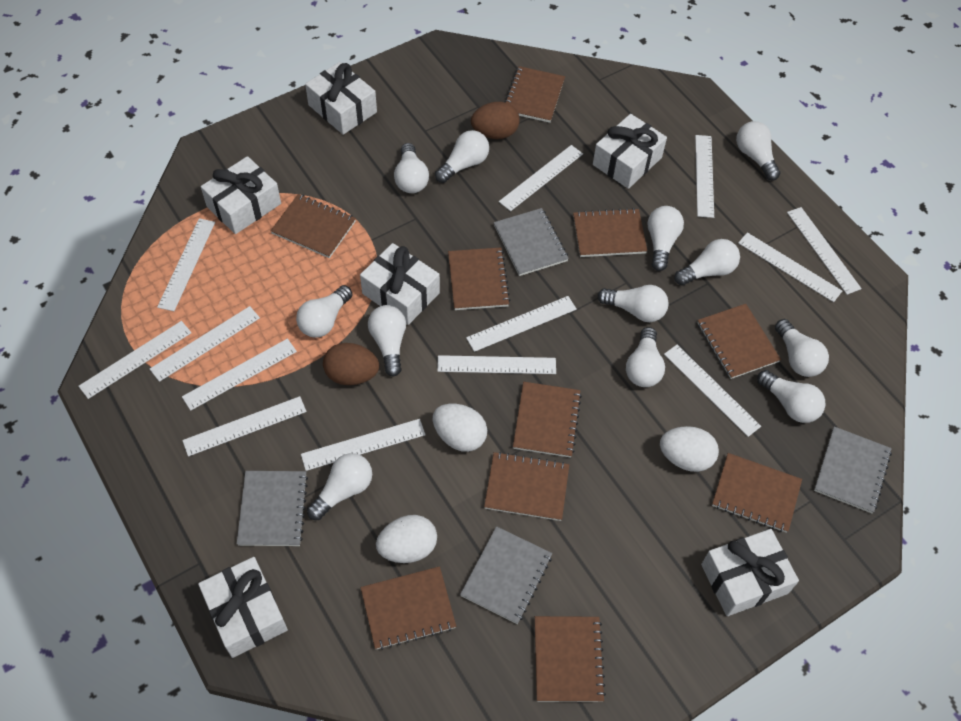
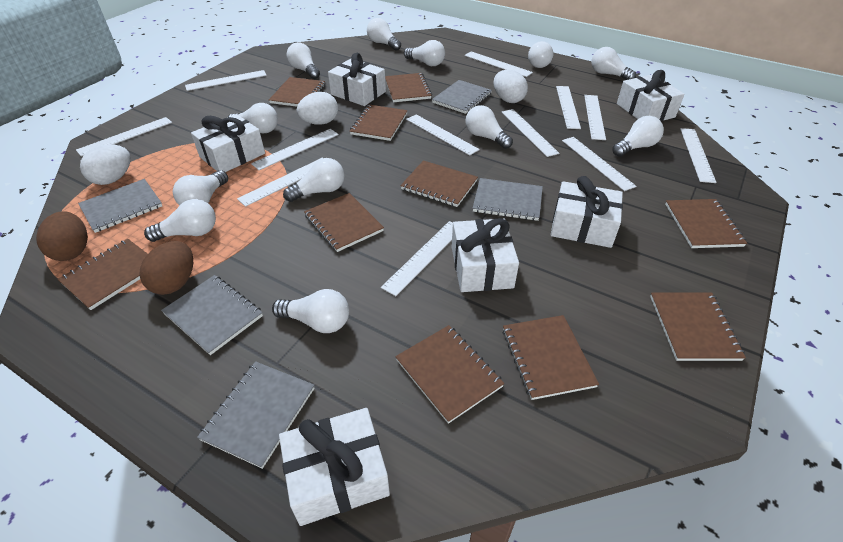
grey notebook: 4 -> 5
white ruler: 13 -> 12

